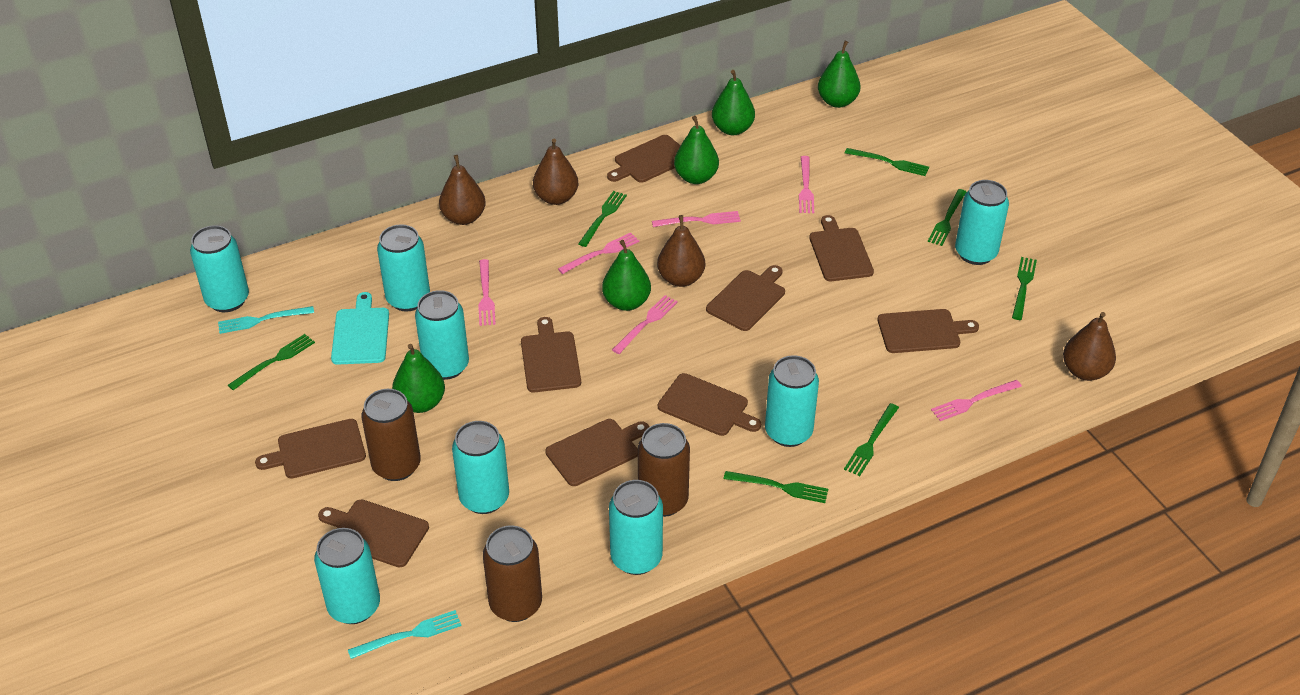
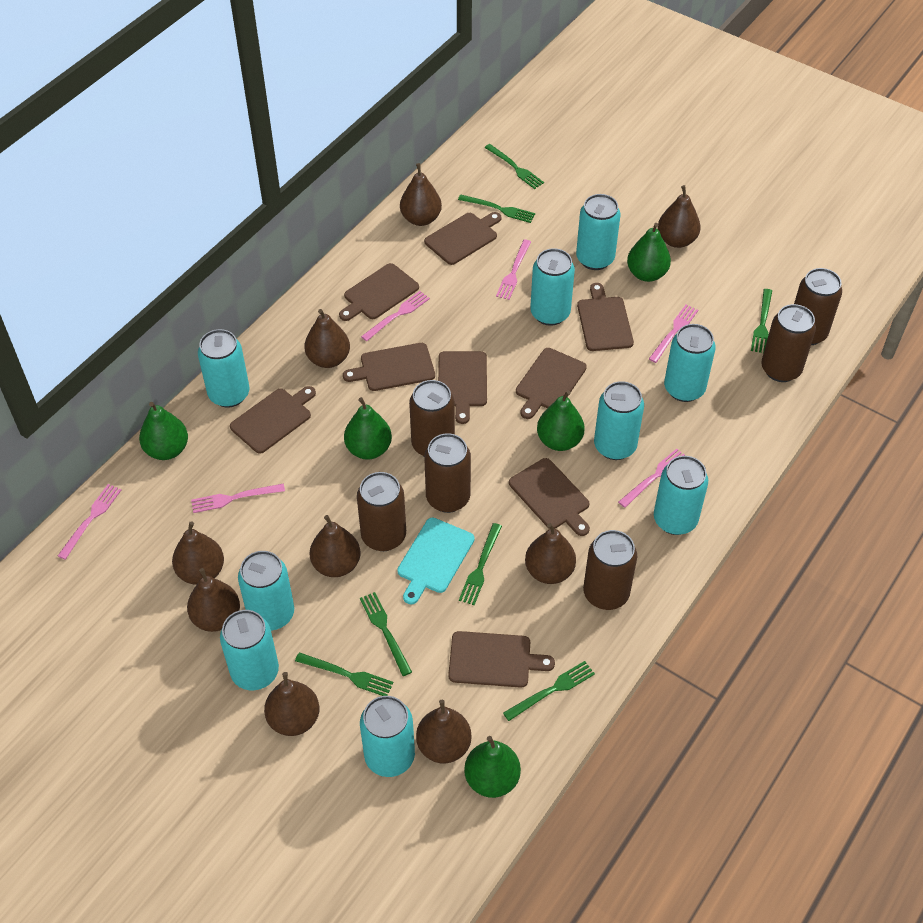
brown can: 3 -> 6
brown pear: 4 -> 9
turquoise can: 8 -> 9
turquoise fork: 2 -> 0

